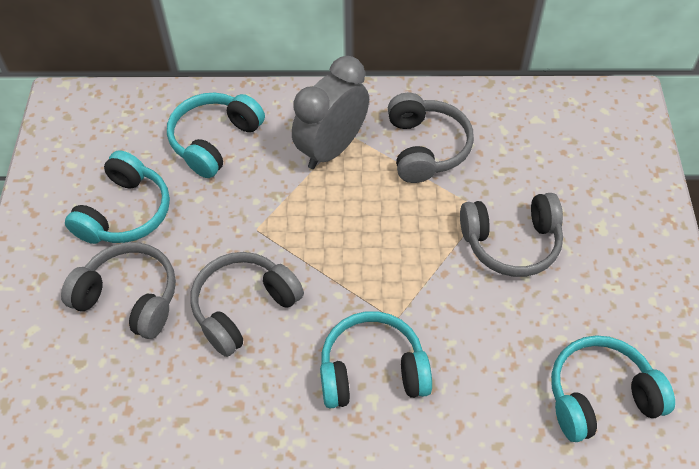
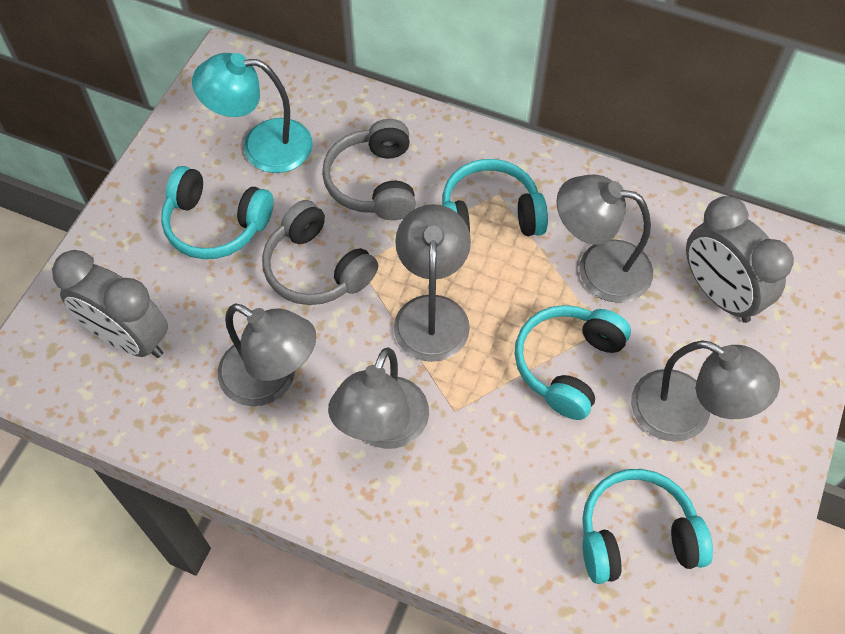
grey clock: 1 -> 2
grey headphones: 4 -> 2
grey lamp: 0 -> 5
turquoise lamp: 0 -> 1

